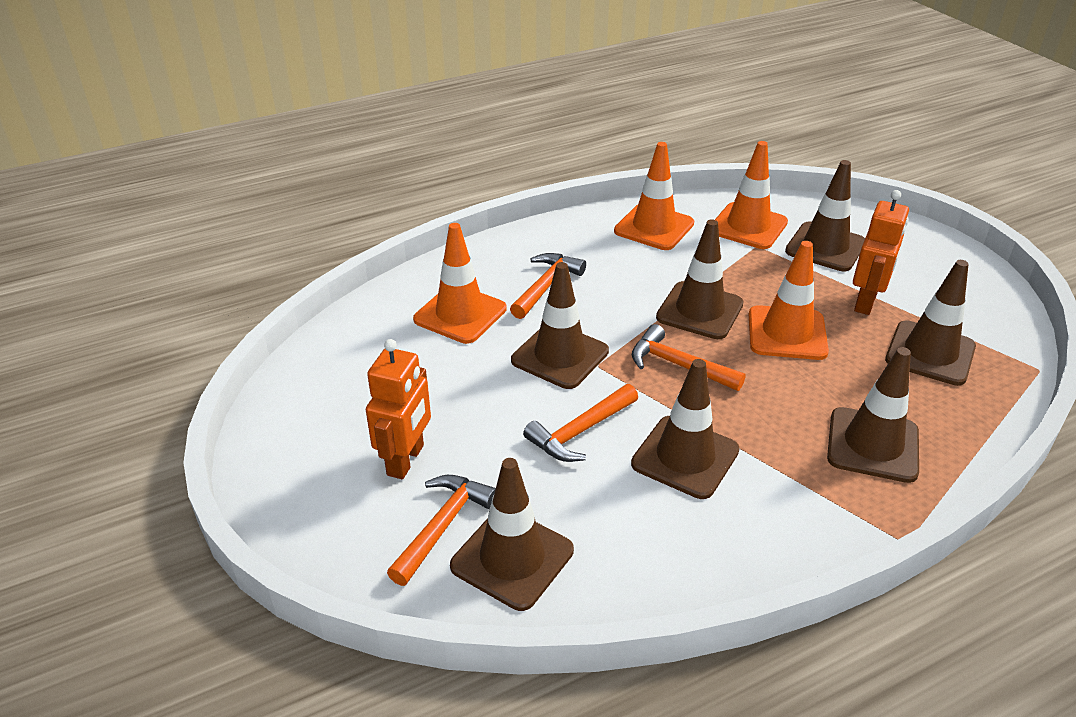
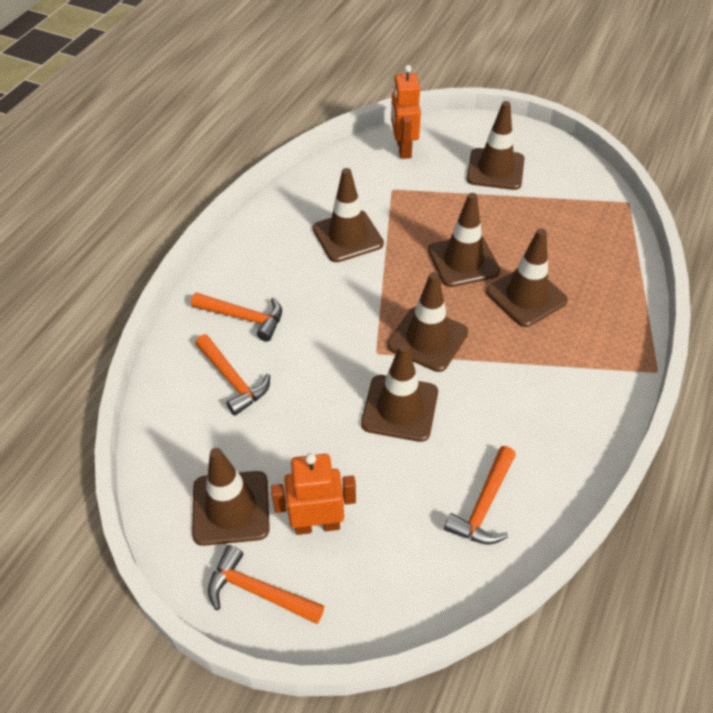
orange traffic cone: 4 -> 0

